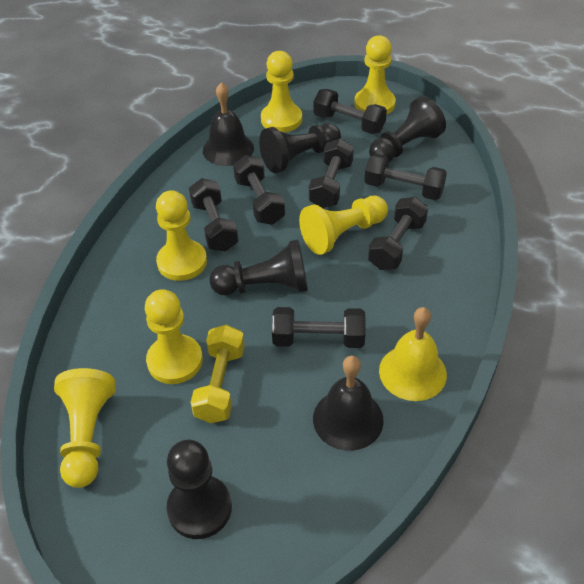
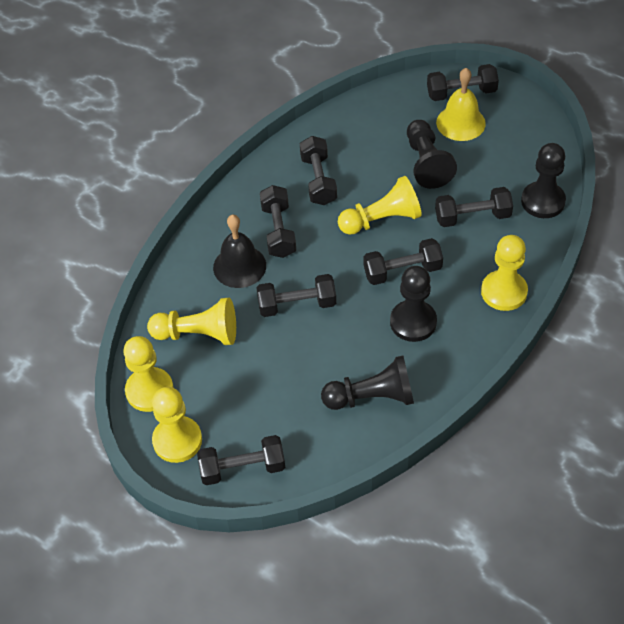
black bell: 2 -> 1
yellow dumbbell: 1 -> 0
yellow pawn: 6 -> 5

